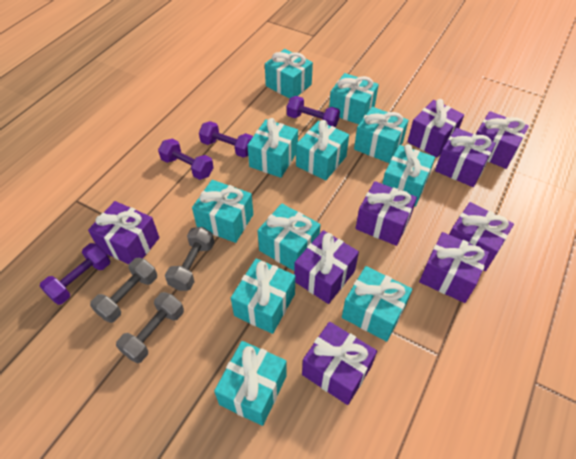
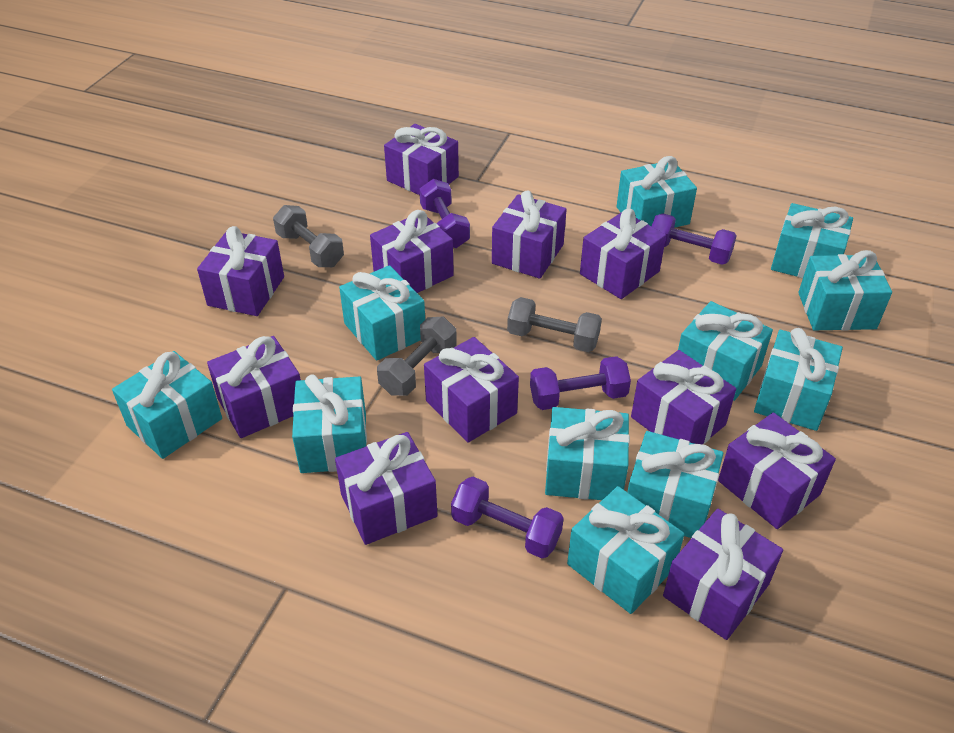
purple gift: 9 -> 11

